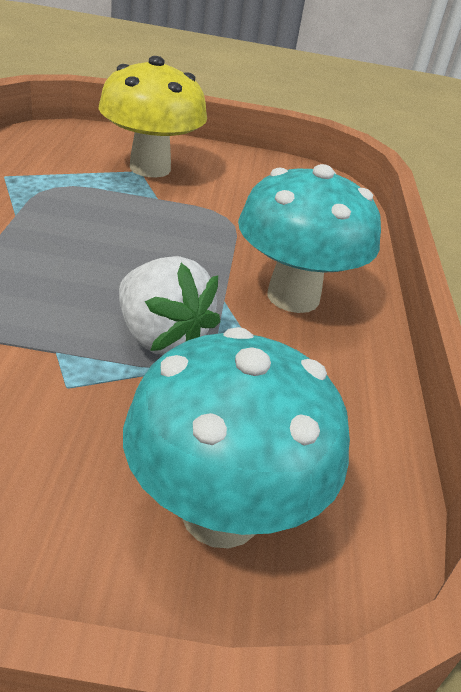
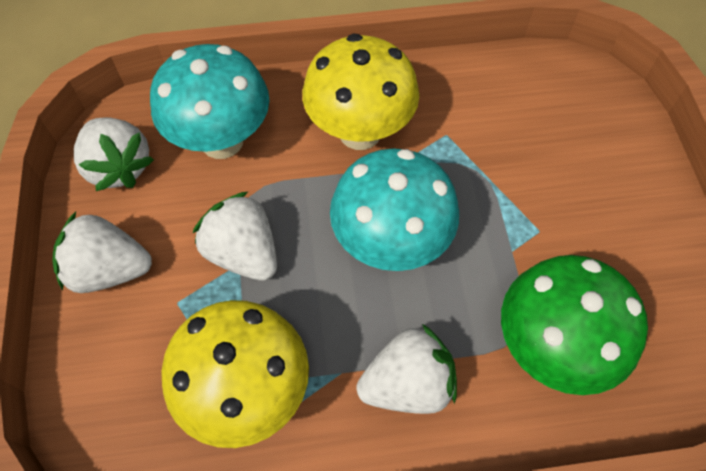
green mushroom: 0 -> 1
white strawberry: 1 -> 4
yellow mushroom: 1 -> 2

